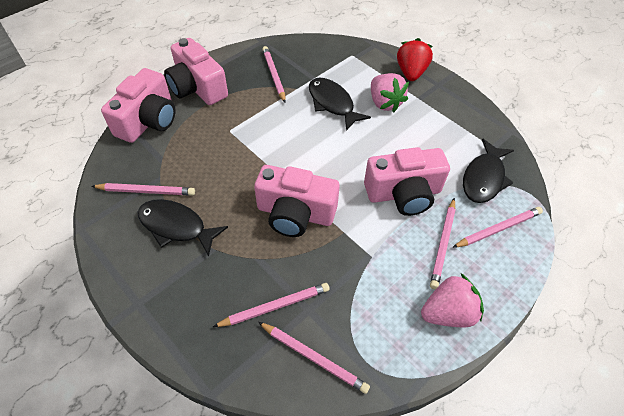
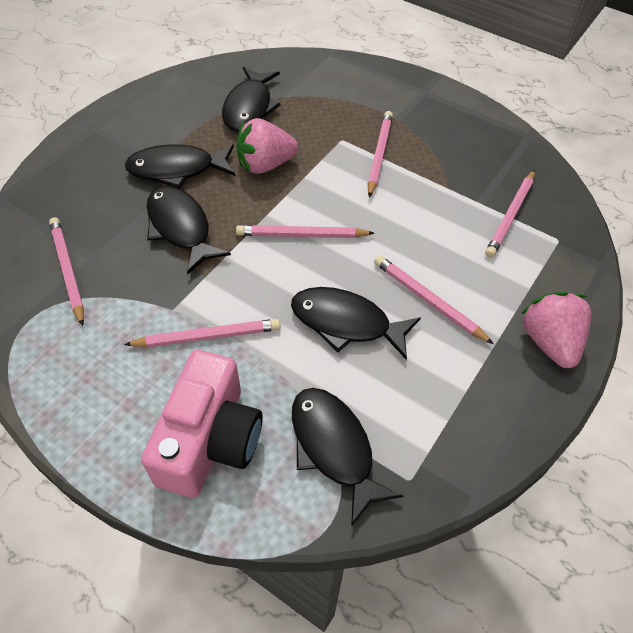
black fish: 3 -> 5
pink camera: 4 -> 1
red strawberry: 1 -> 0

